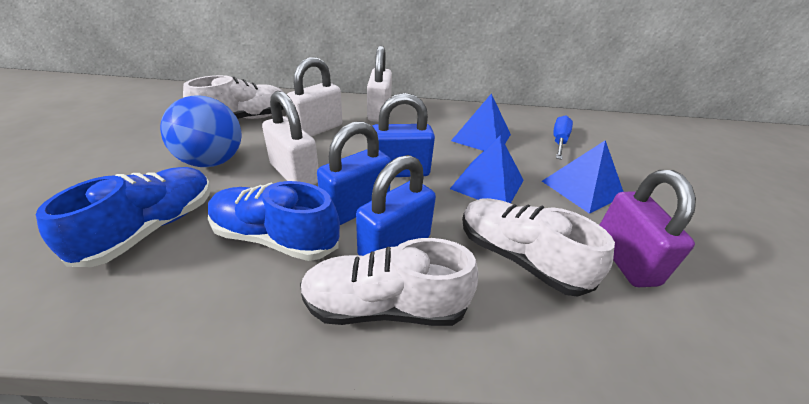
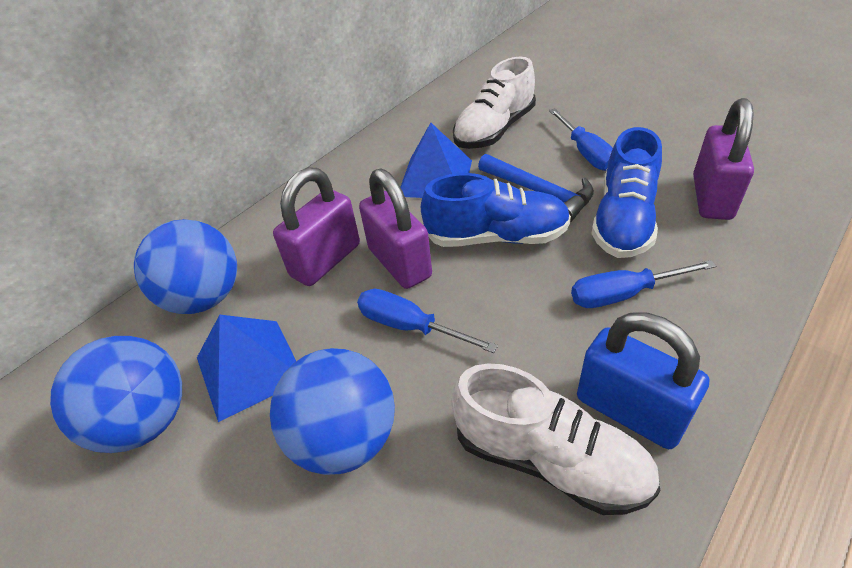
blue ball: 1 -> 3
blue hammer: 0 -> 1
blue padlock: 3 -> 1
blue pyramid: 3 -> 2
blue screwdriver: 1 -> 3
purple padlock: 1 -> 3
white padlock: 3 -> 0
white shoe: 3 -> 2

